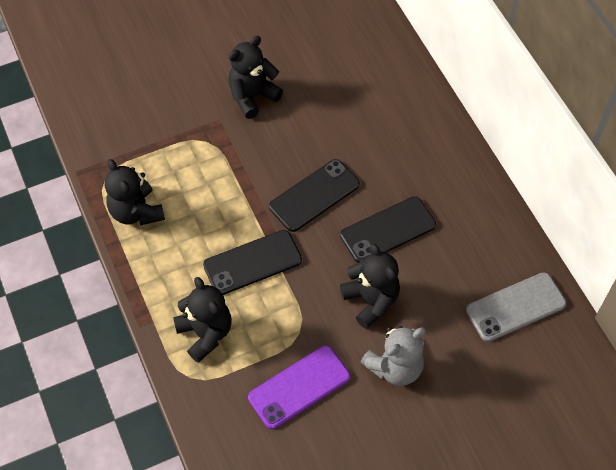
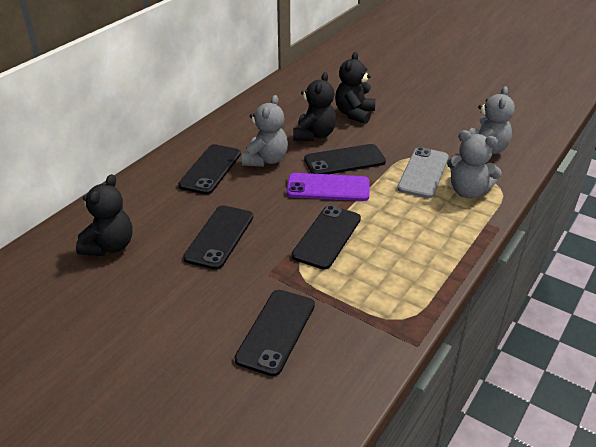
black phone: 3 -> 5
black teddy bear: 4 -> 3
grey teddy bear: 1 -> 3

